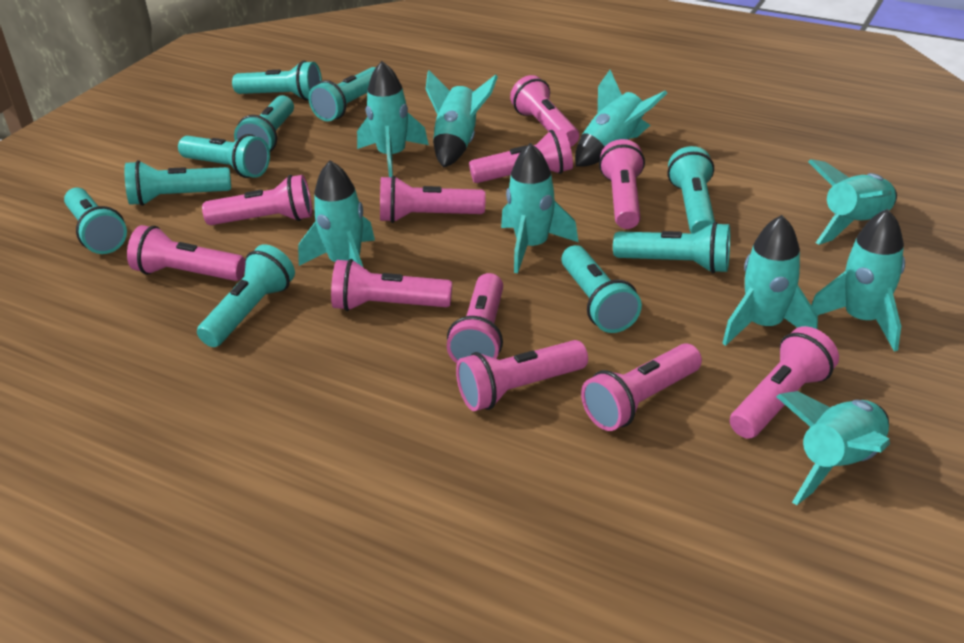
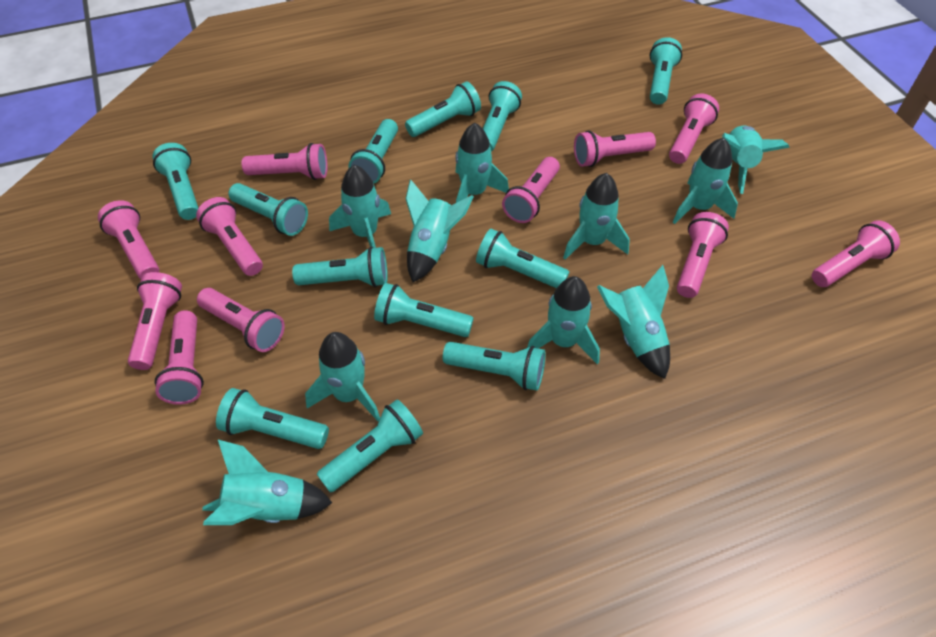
turquoise flashlight: 10 -> 12
turquoise rocket: 9 -> 10

